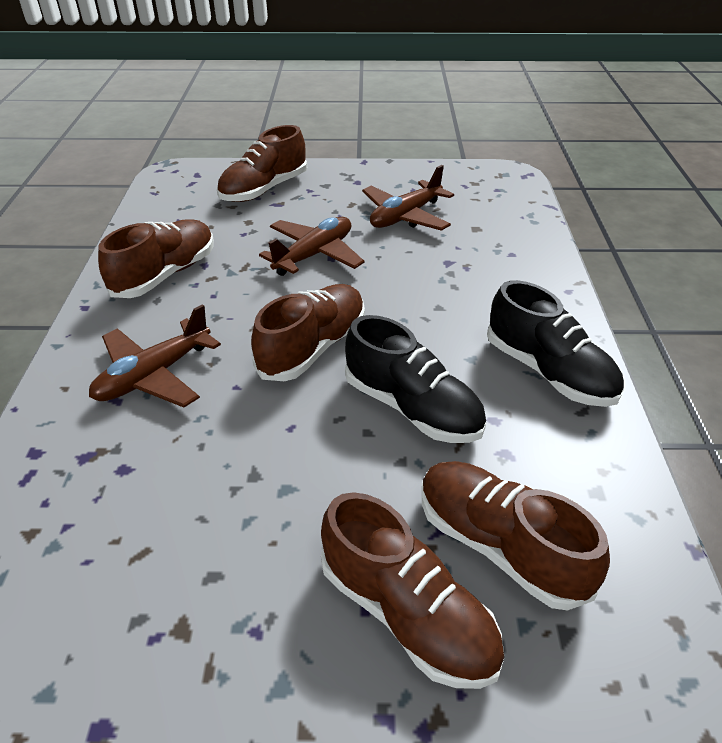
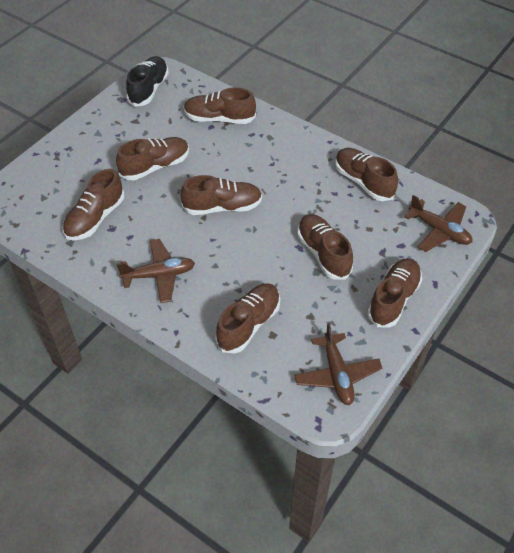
black shoe: 2 -> 1
brown shoe: 5 -> 8

